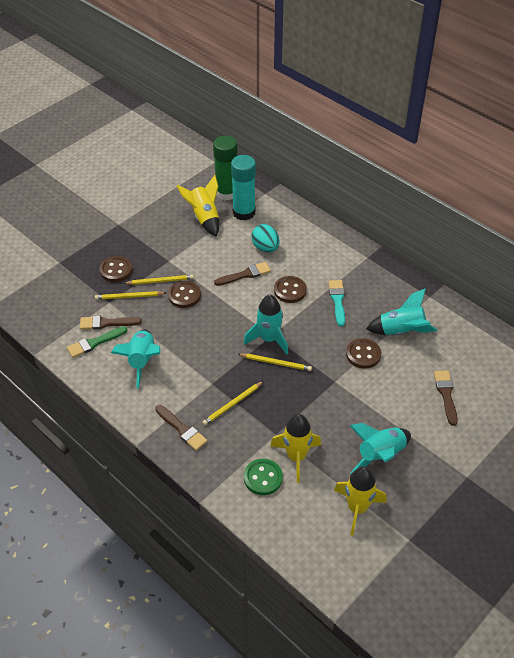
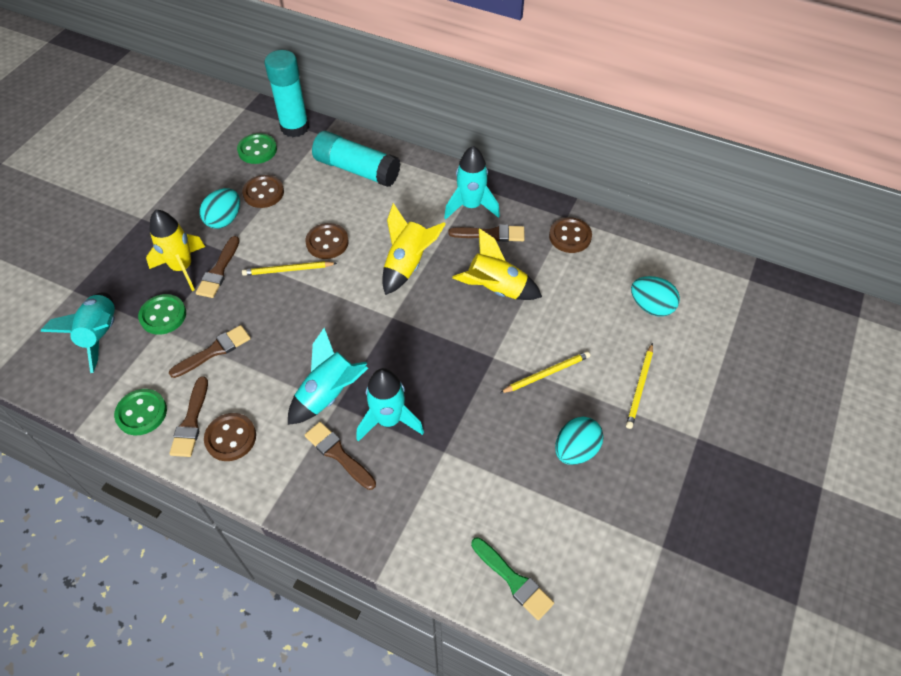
brown brush: 4 -> 5
green button: 1 -> 3
green glue stick: 1 -> 0
turquoise brush: 1 -> 0
turquoise egg: 1 -> 3
turquoise glue stick: 1 -> 2
yellow pencil: 4 -> 3

